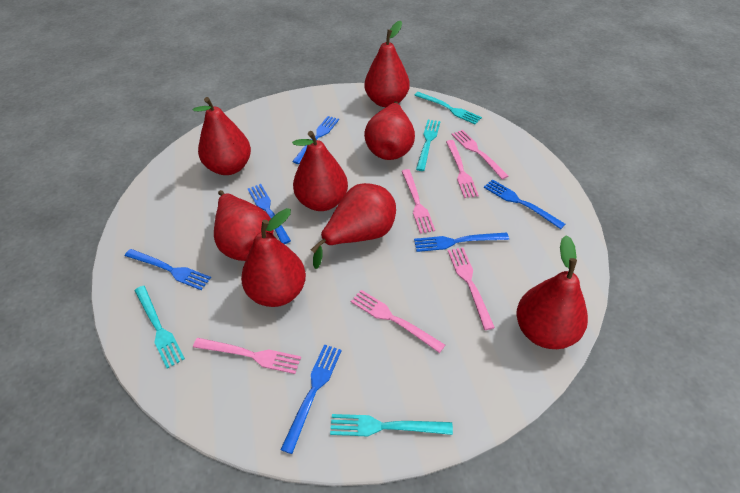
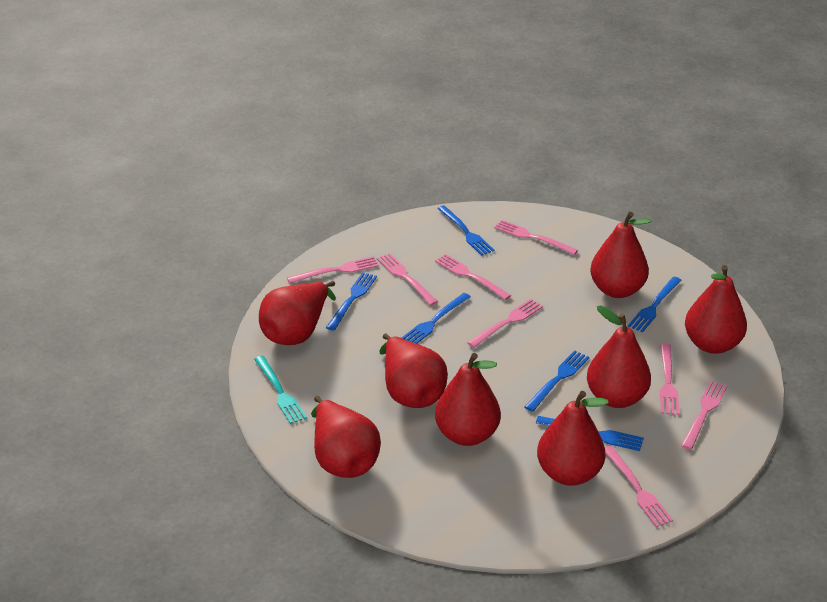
pink fork: 6 -> 8
turquoise fork: 4 -> 1

